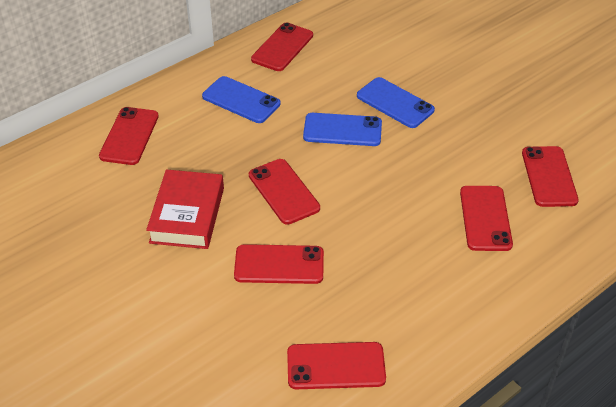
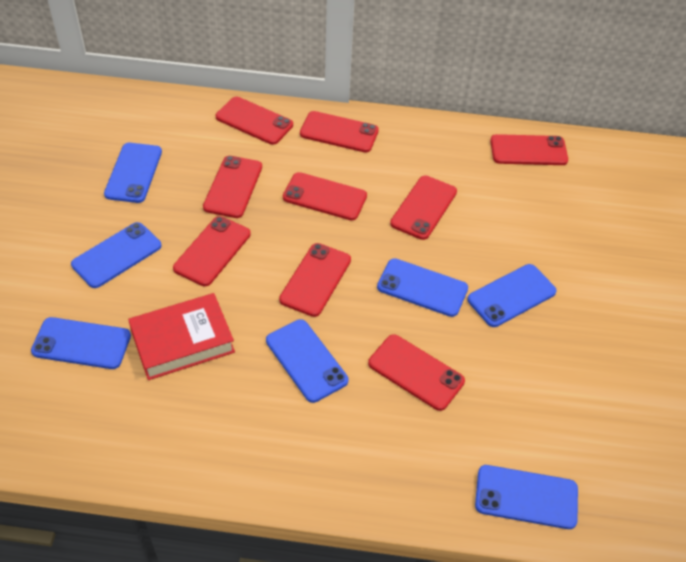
blue phone: 3 -> 7
red phone: 7 -> 9

